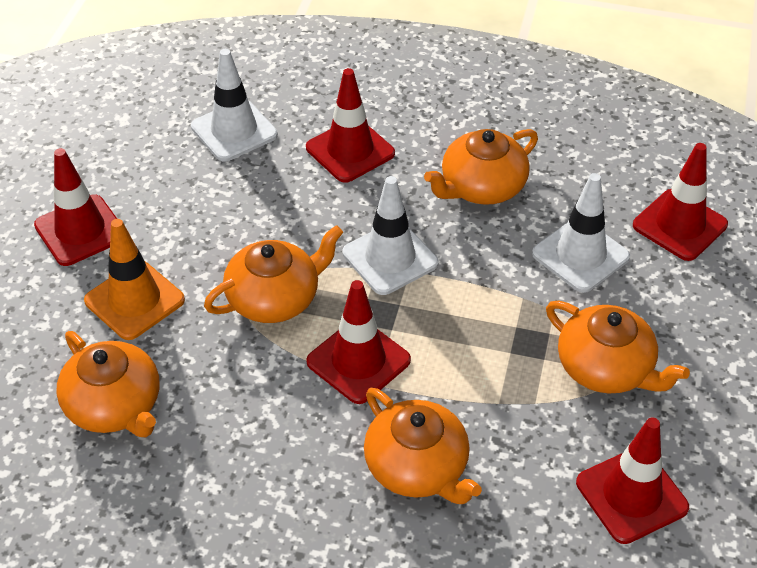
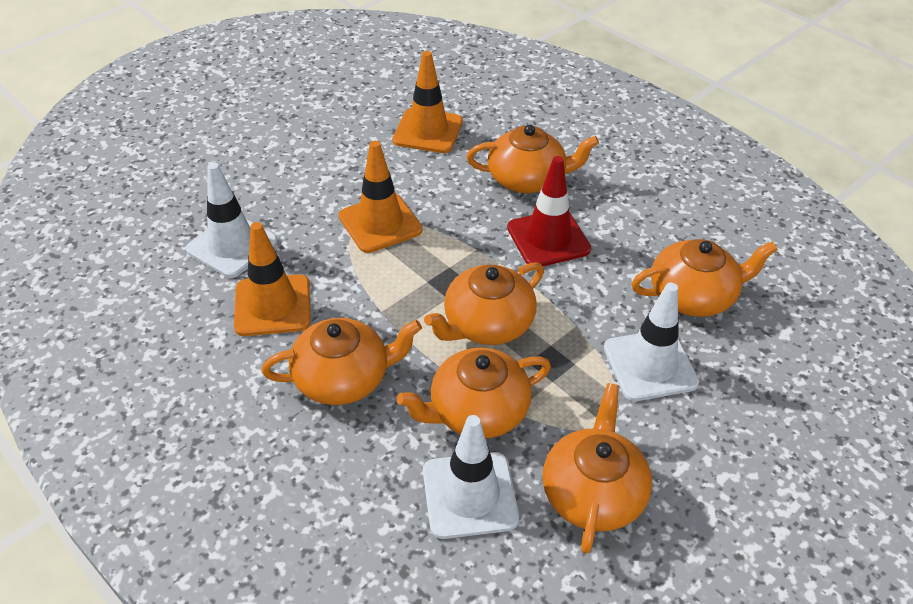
orange teapot: 5 -> 6
orange traffic cone: 1 -> 3
red traffic cone: 5 -> 1

